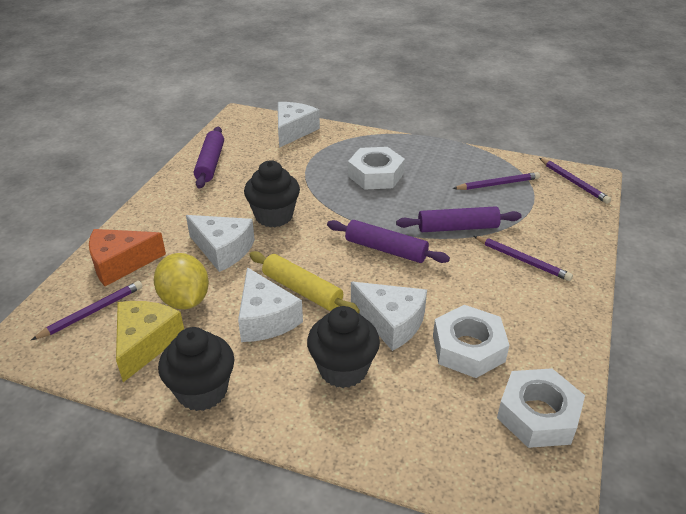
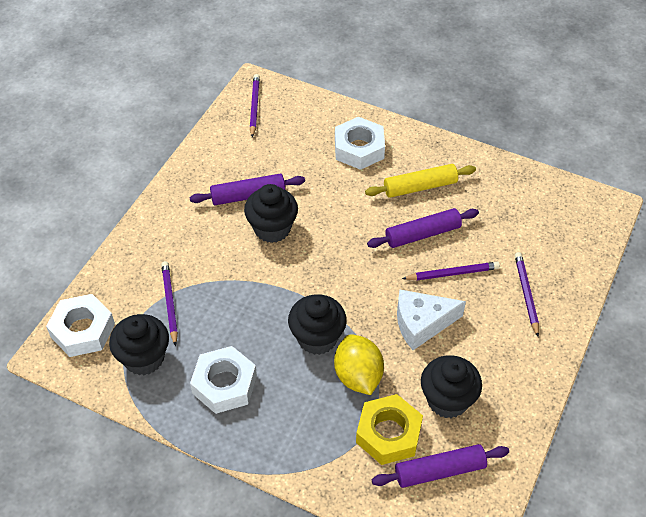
black cupcake: 3 -> 4
orange cheese: 1 -> 0
white cheese: 4 -> 1
yellow cheese: 1 -> 0
yellow nut: 0 -> 1

